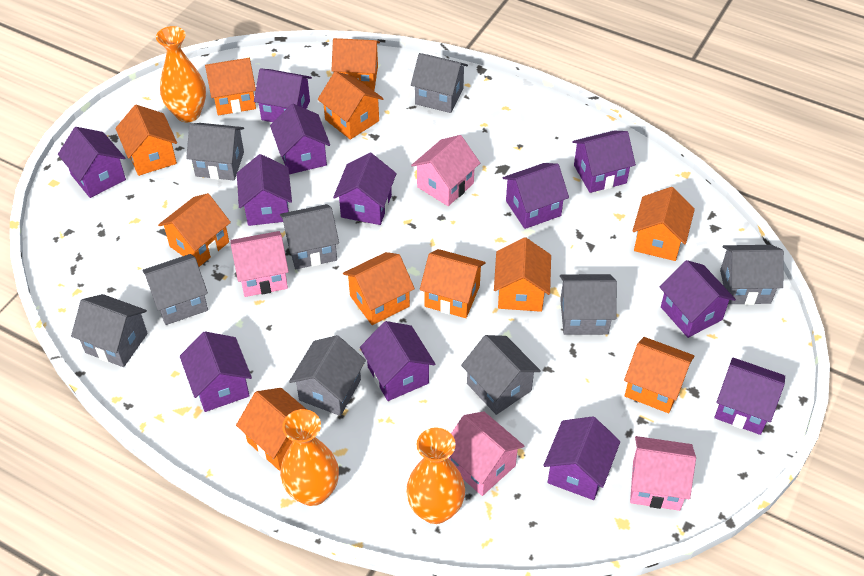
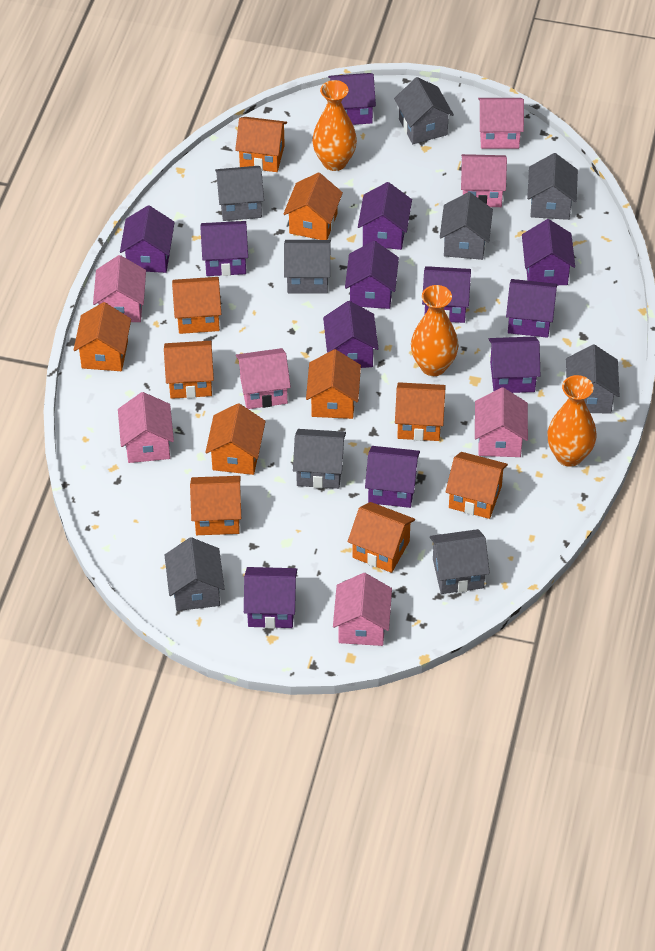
pink house: 4 -> 7

